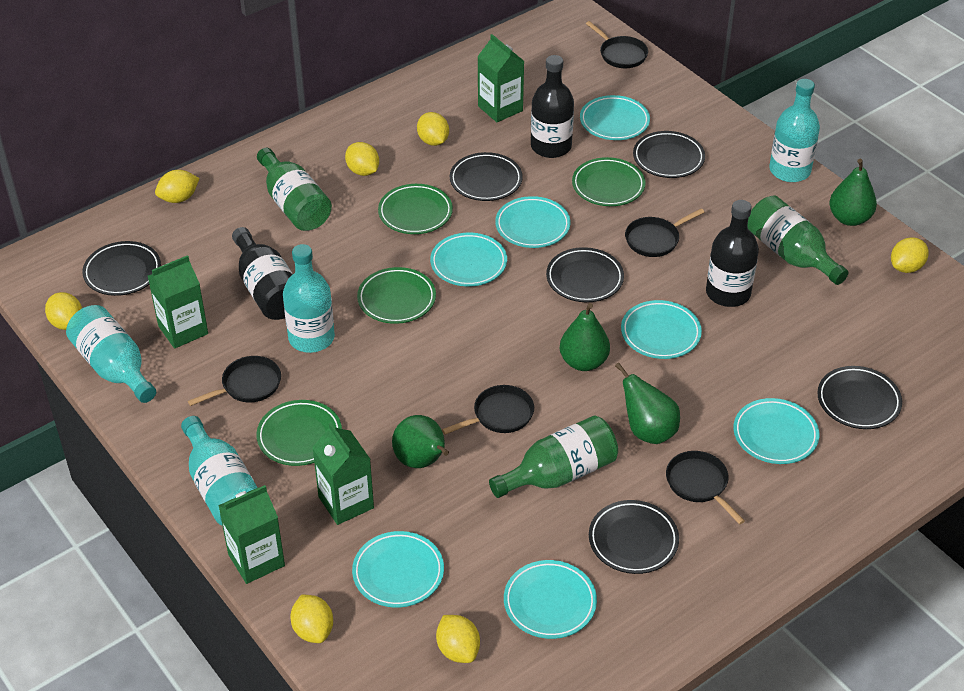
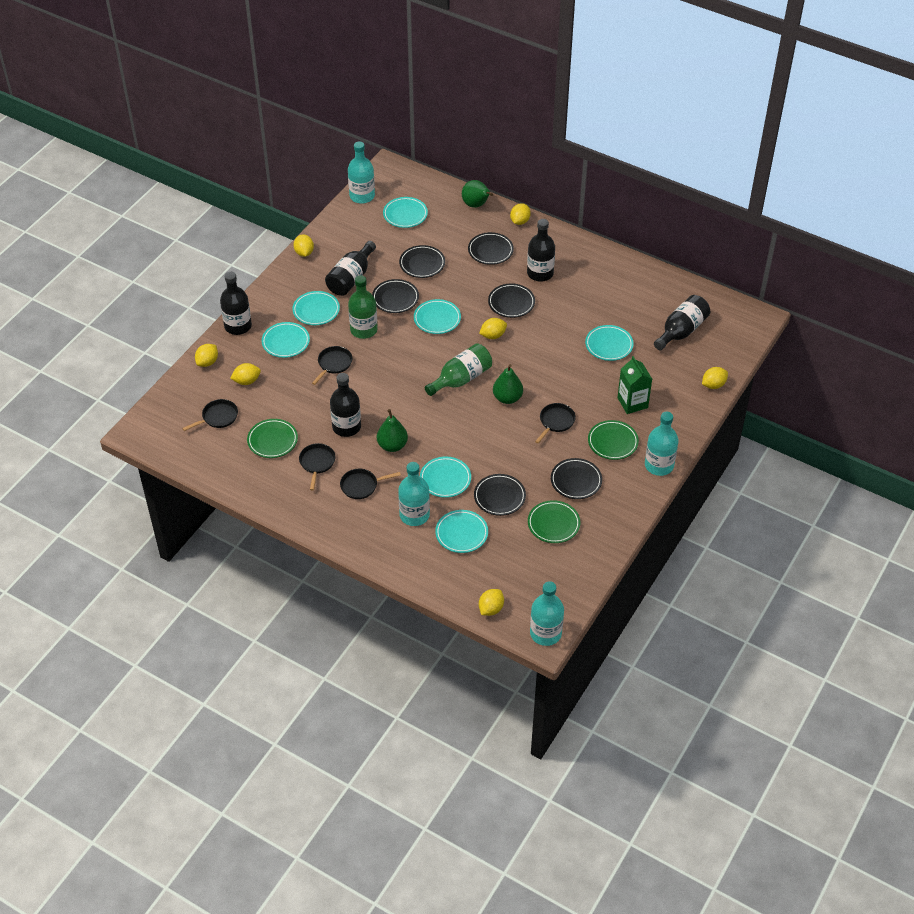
black bottle: 3 -> 5
green bottle: 3 -> 2
green carton: 4 -> 1
green pear: 4 -> 3
green plate: 4 -> 3

